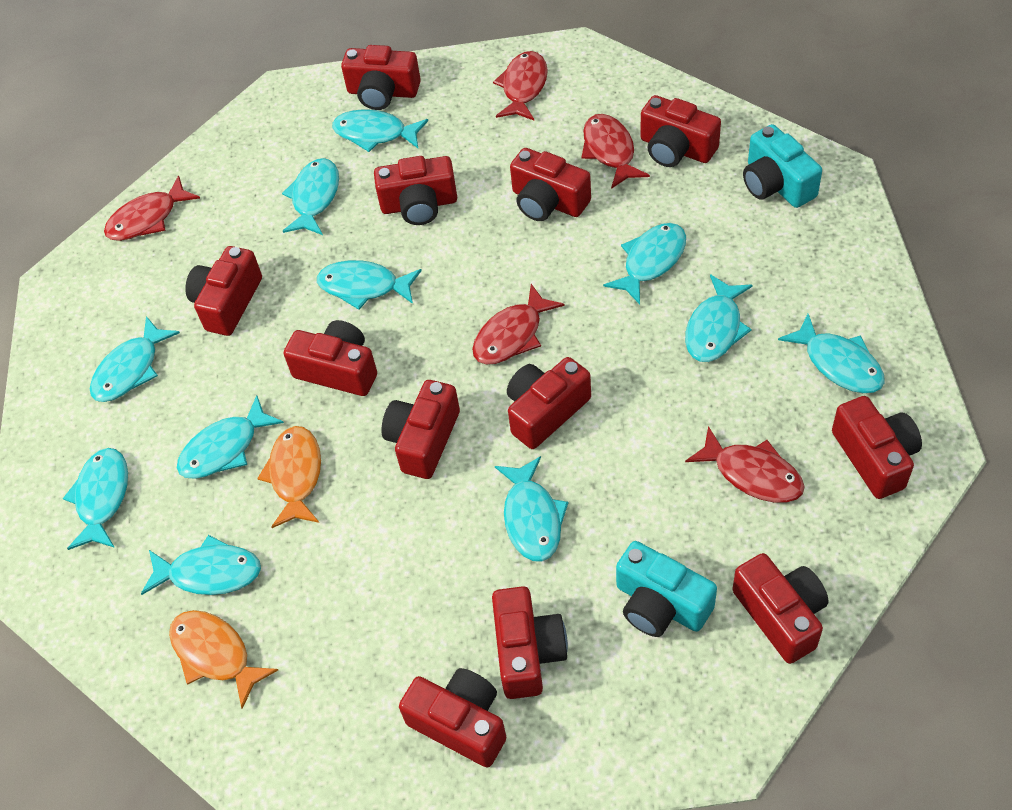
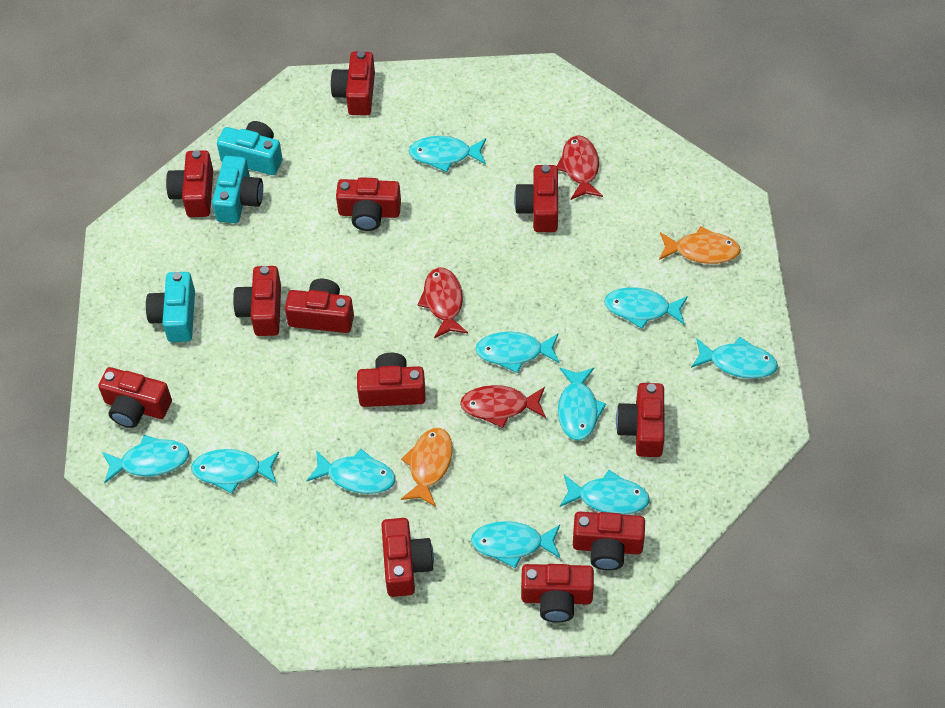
red fish: 5 -> 3
turquoise camera: 2 -> 3
turquoise fish: 11 -> 10

